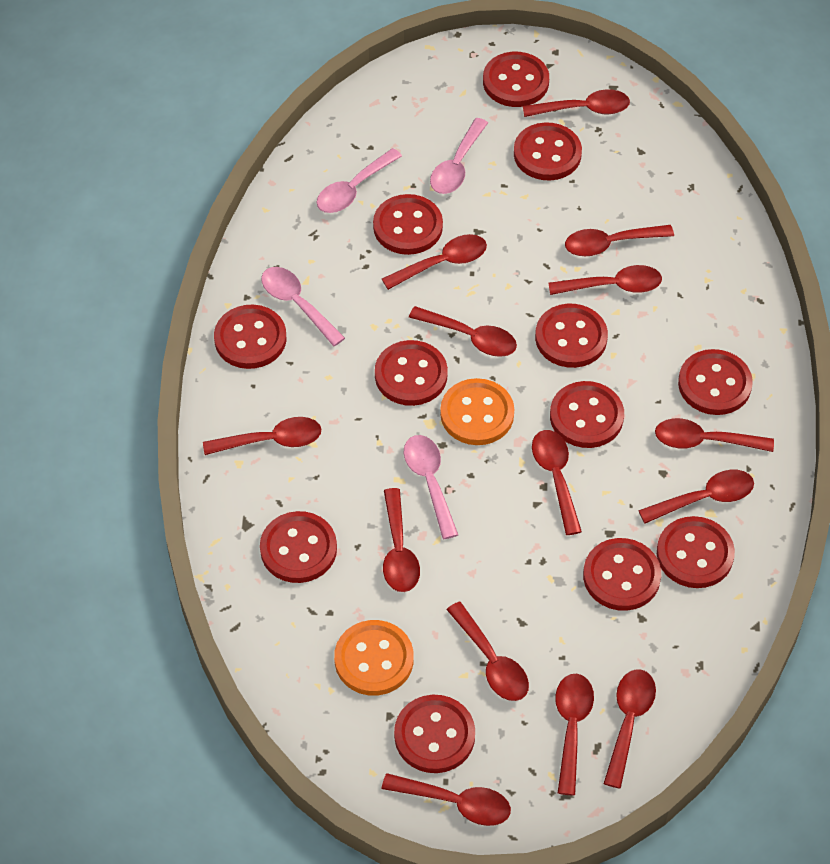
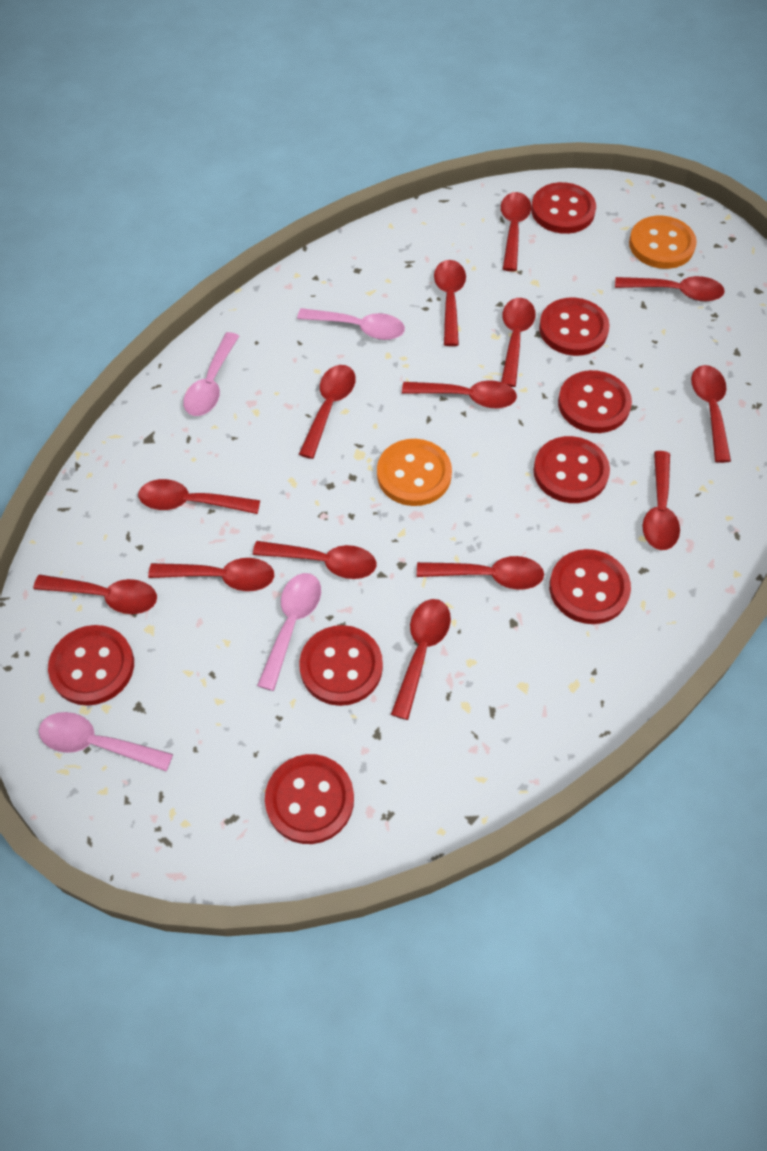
red button: 12 -> 8

